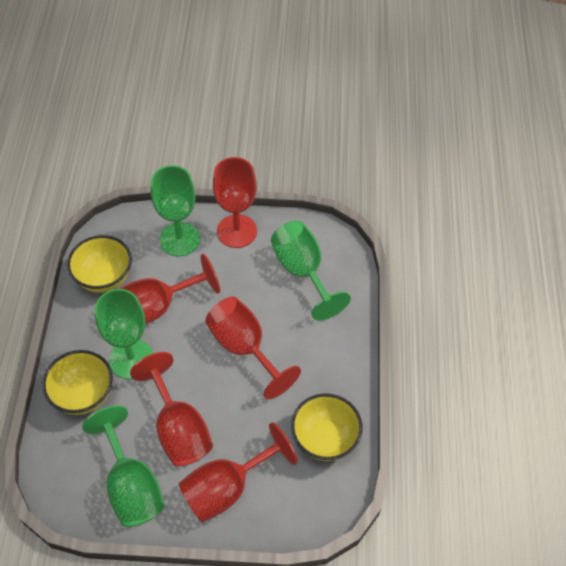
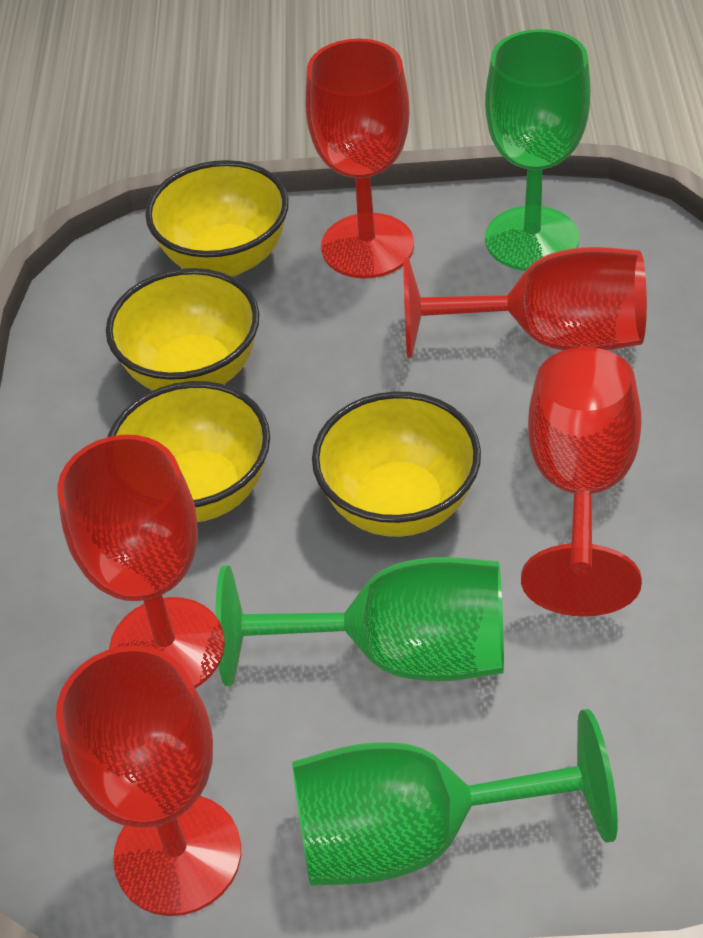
green goblet: 4 -> 3
yellow bowl: 3 -> 4

